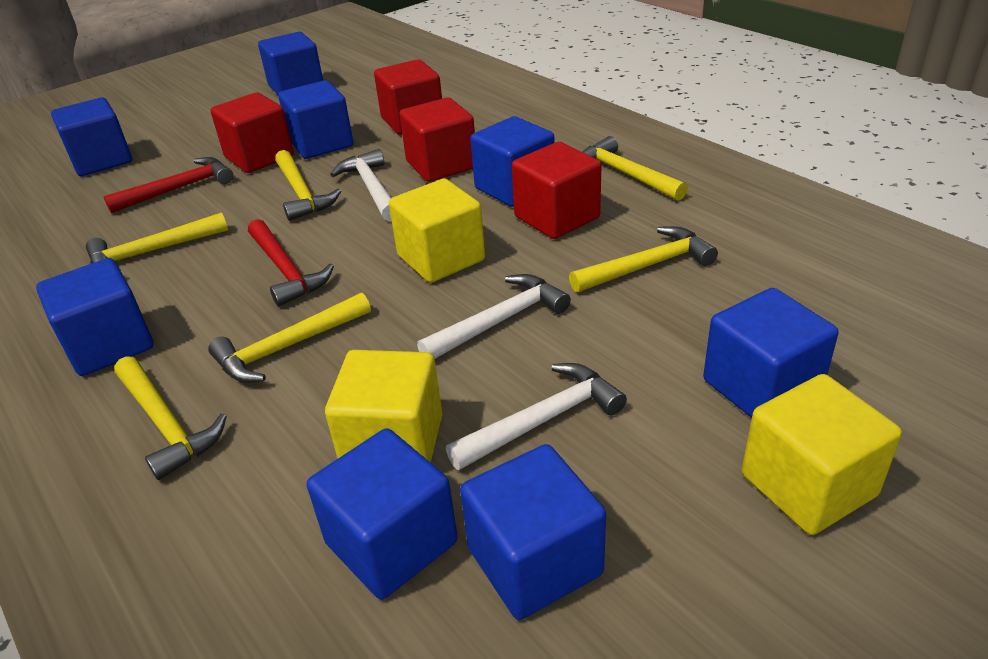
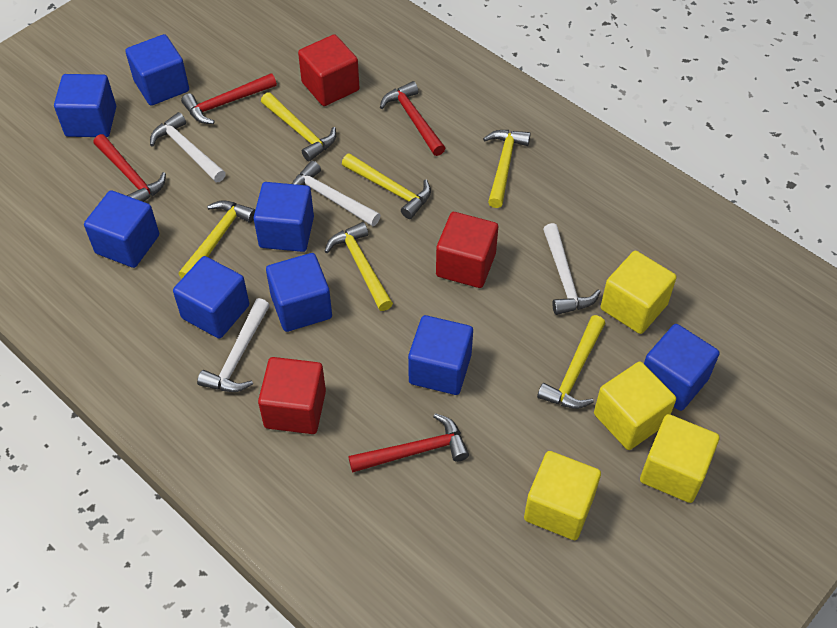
red cube: 4 -> 3
red hammer: 2 -> 4
white hammer: 3 -> 4
yellow cube: 3 -> 4

